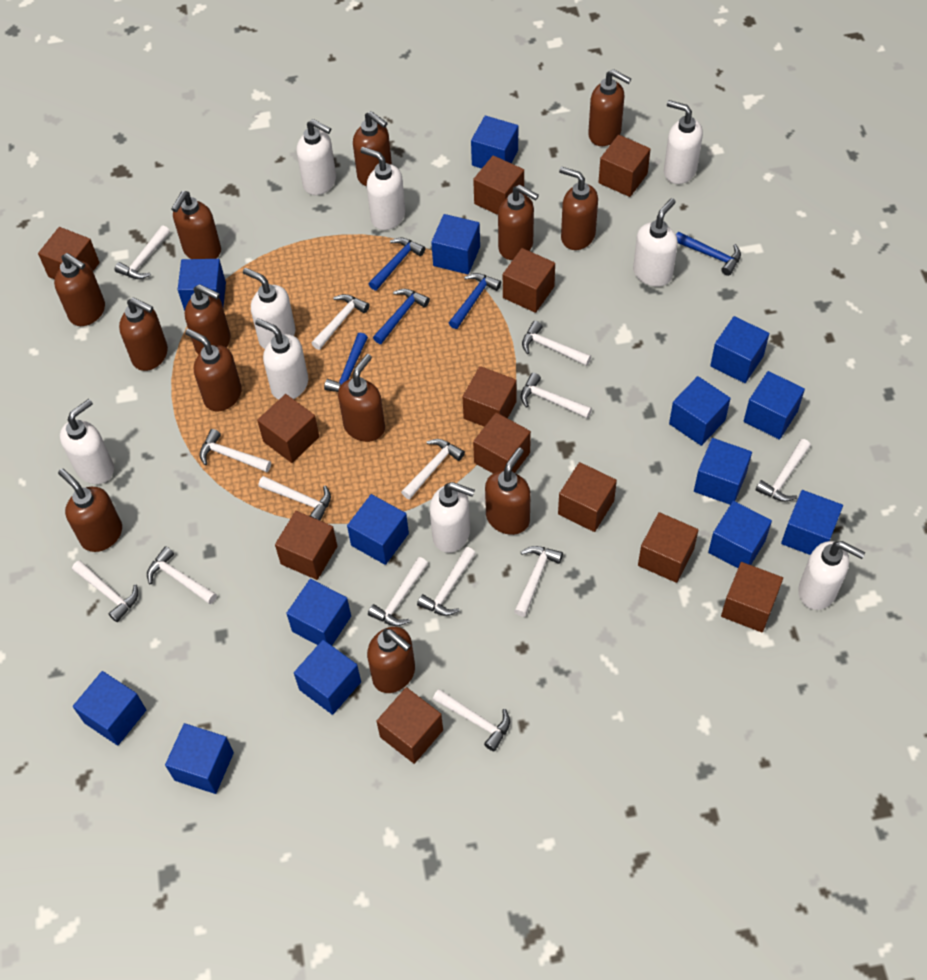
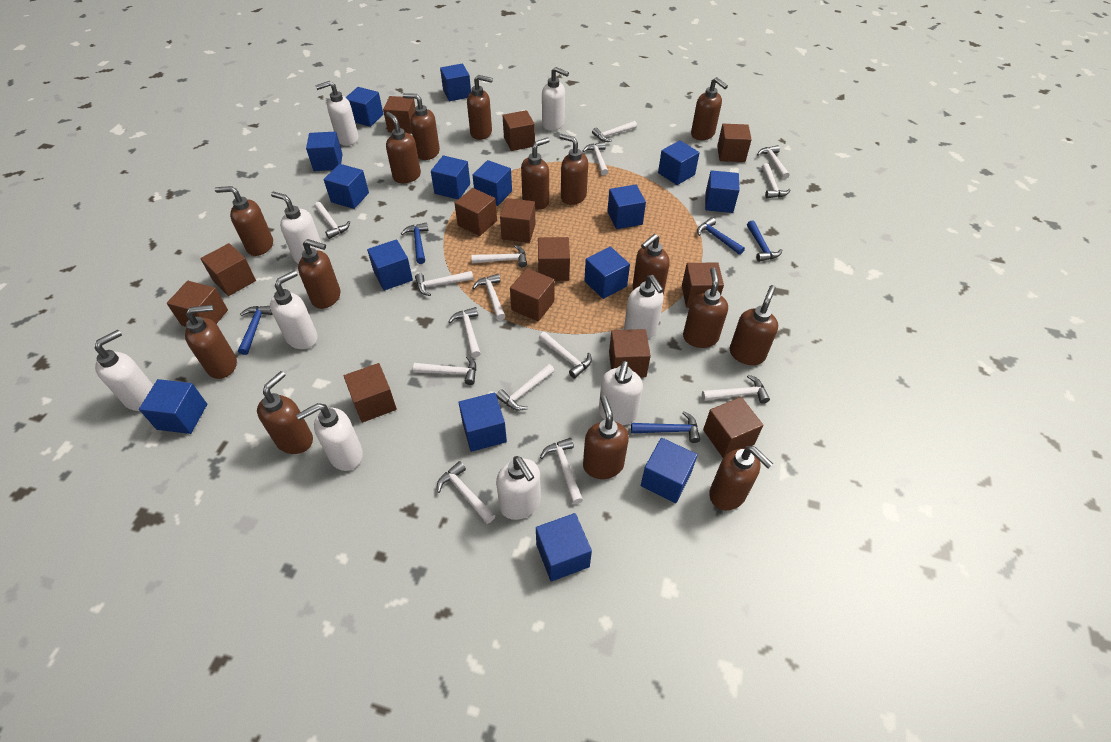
blue cube: 14 -> 15
brown cube: 12 -> 13
brown soap dispenser: 13 -> 15
white hammer: 14 -> 15

